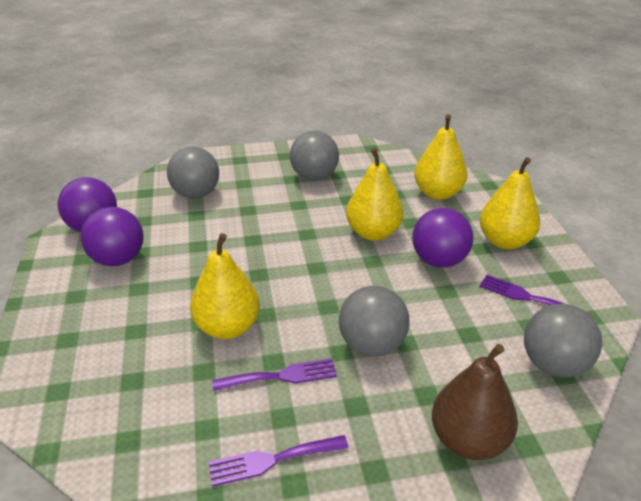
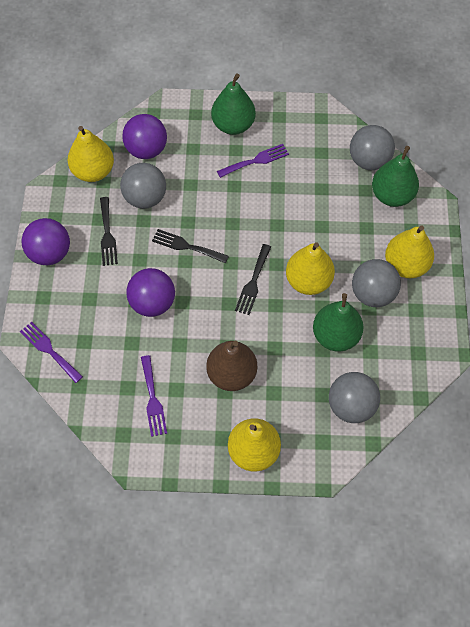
black fork: 0 -> 3
green pear: 0 -> 3

